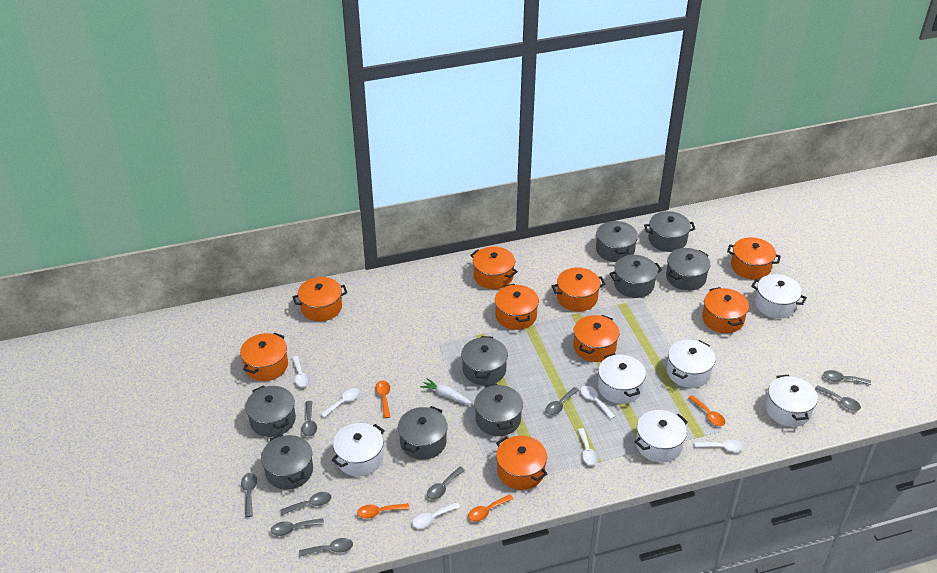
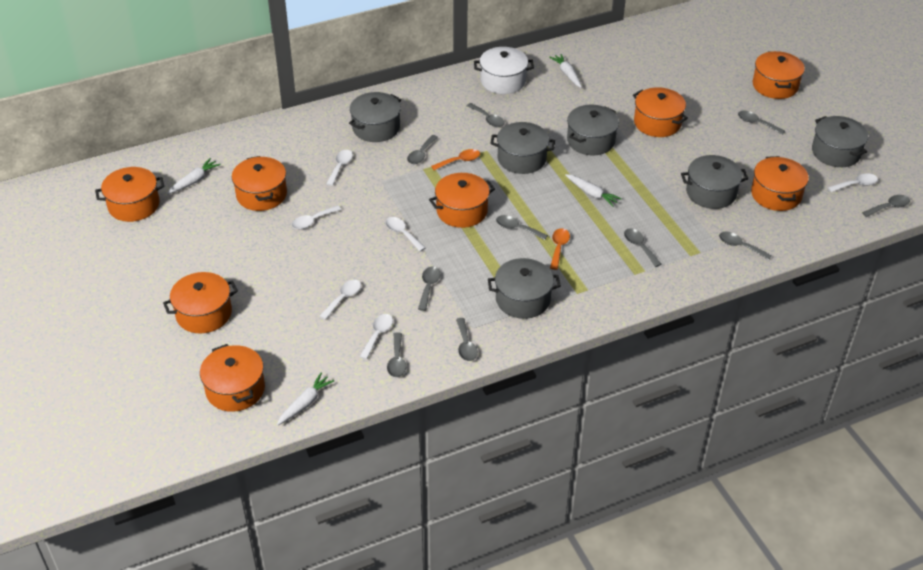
grey pot: 9 -> 6
grey spoon: 9 -> 10
orange pot: 9 -> 8
orange spoon: 4 -> 2
white carrot: 1 -> 4
white pot: 6 -> 1

